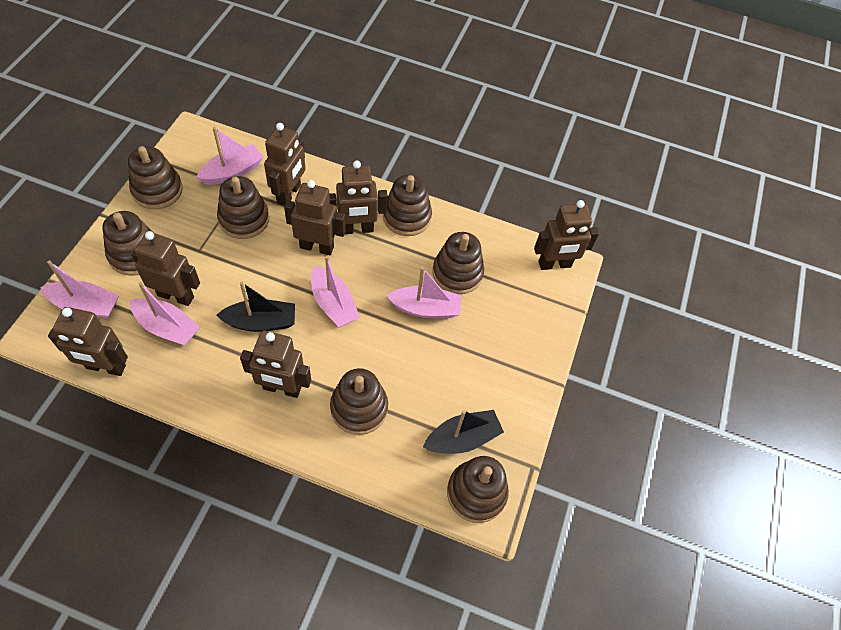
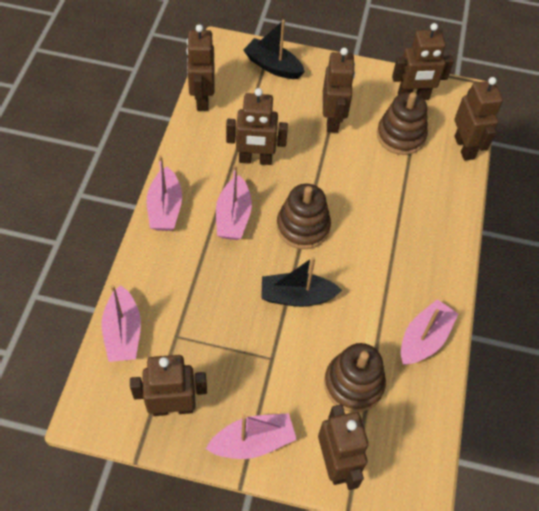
brown stacking toy: 7 -> 3

